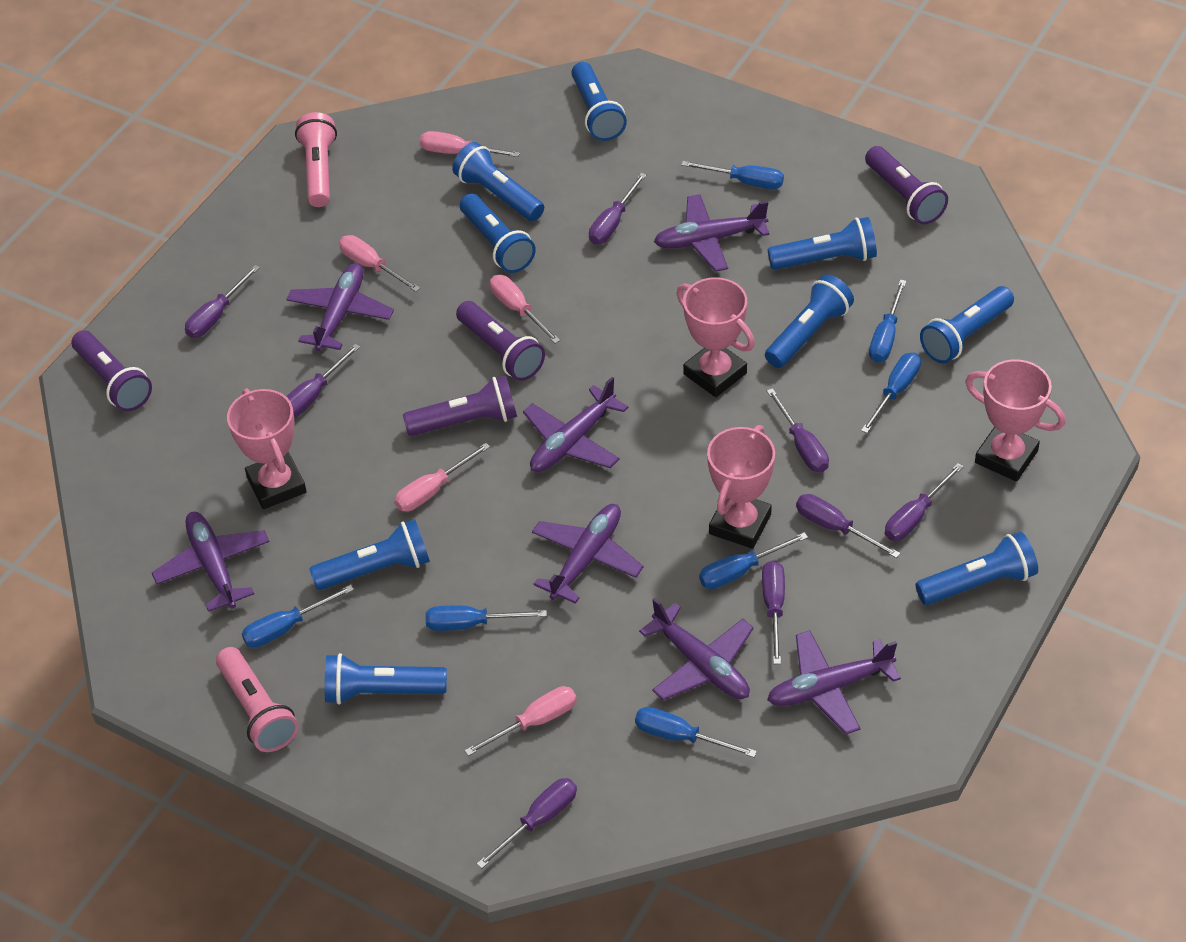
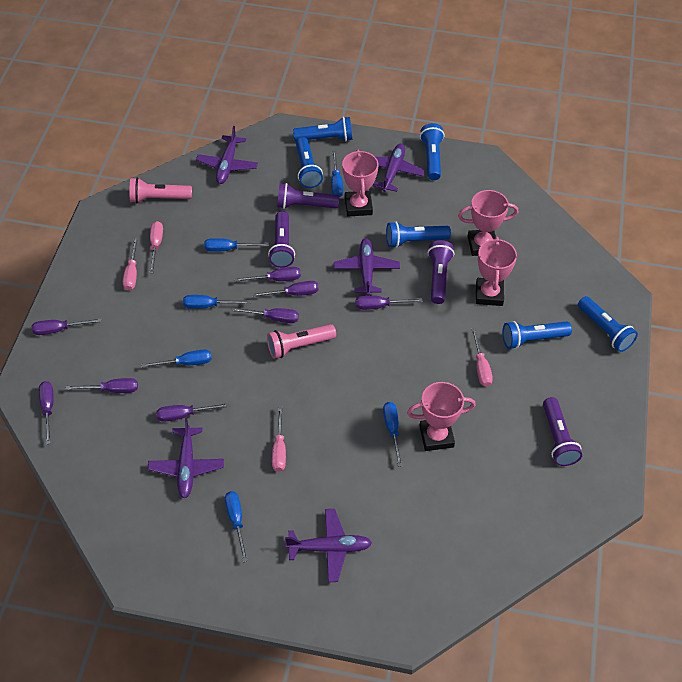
blue flashlight: 9 -> 6
blue screwdriver: 7 -> 6
pink screwdriver: 5 -> 4
purple plane: 7 -> 5

